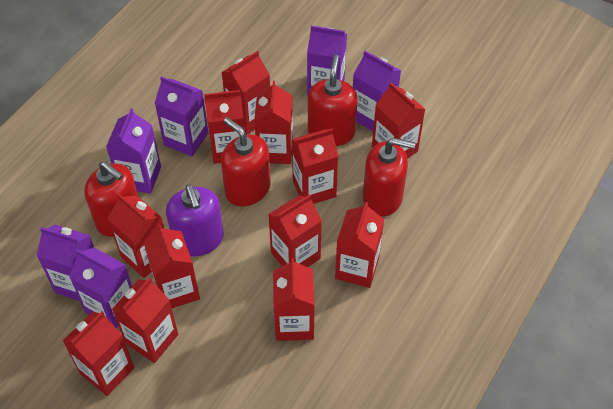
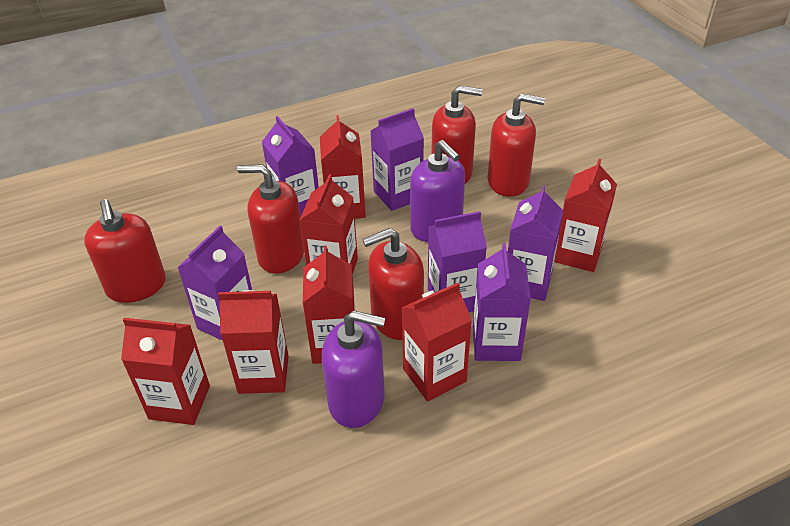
purple soap dispenser: 1 -> 2
red carton: 12 -> 7
red soap dispenser: 4 -> 5

